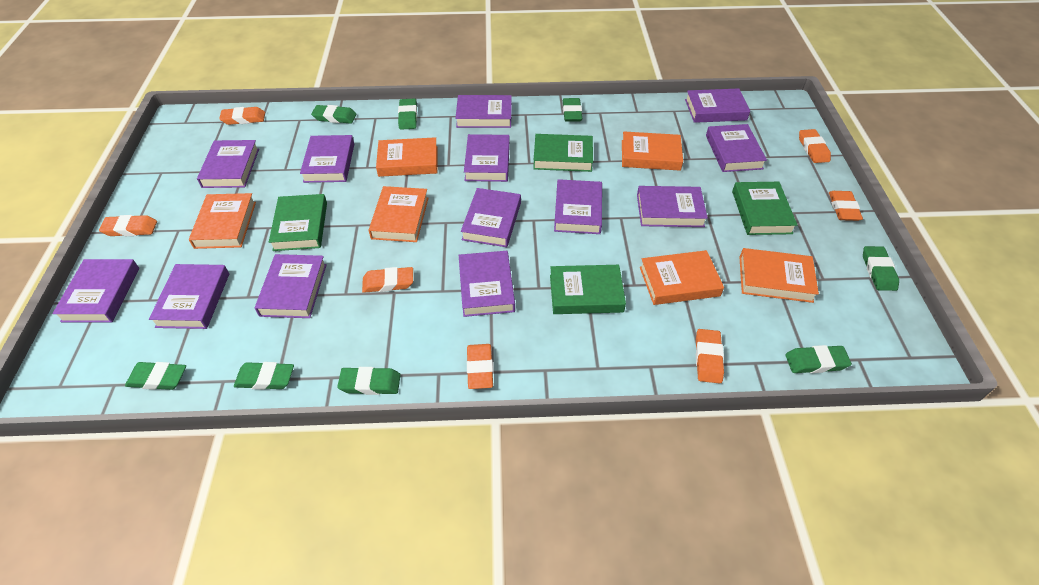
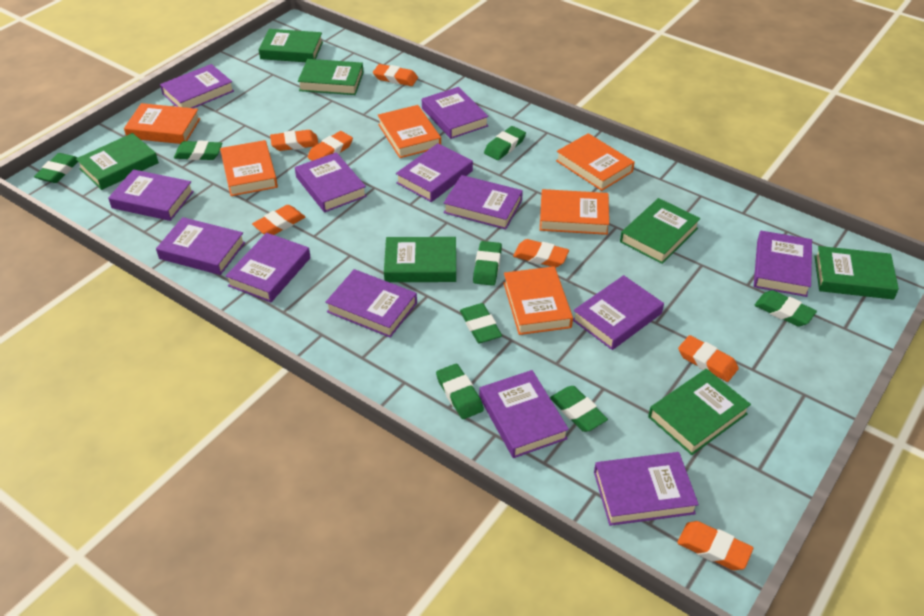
green book: 4 -> 7

